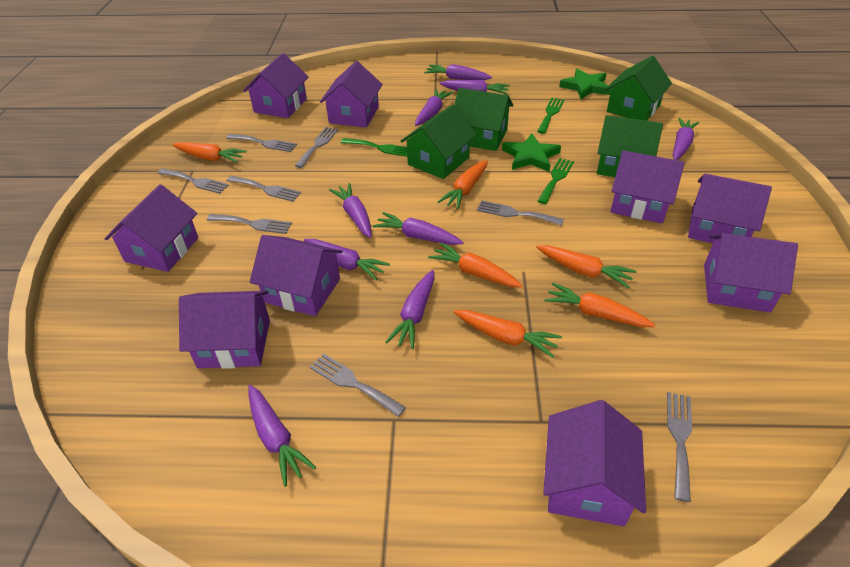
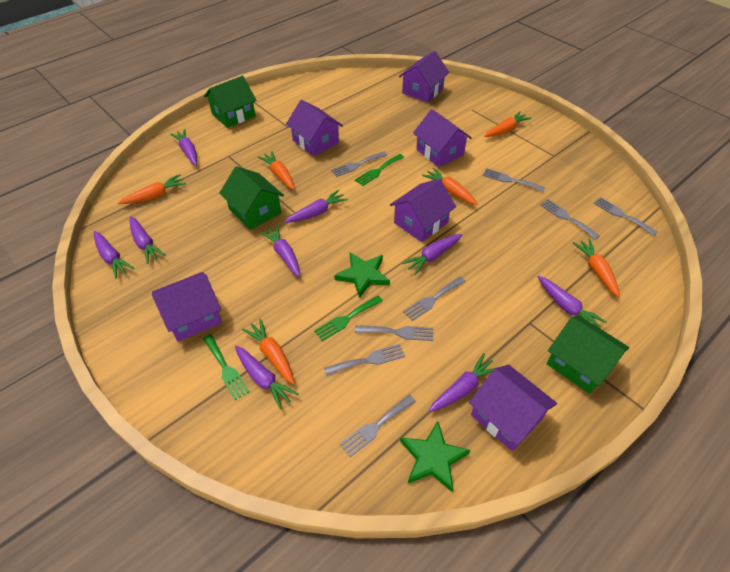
green house: 4 -> 3
purple house: 9 -> 6

